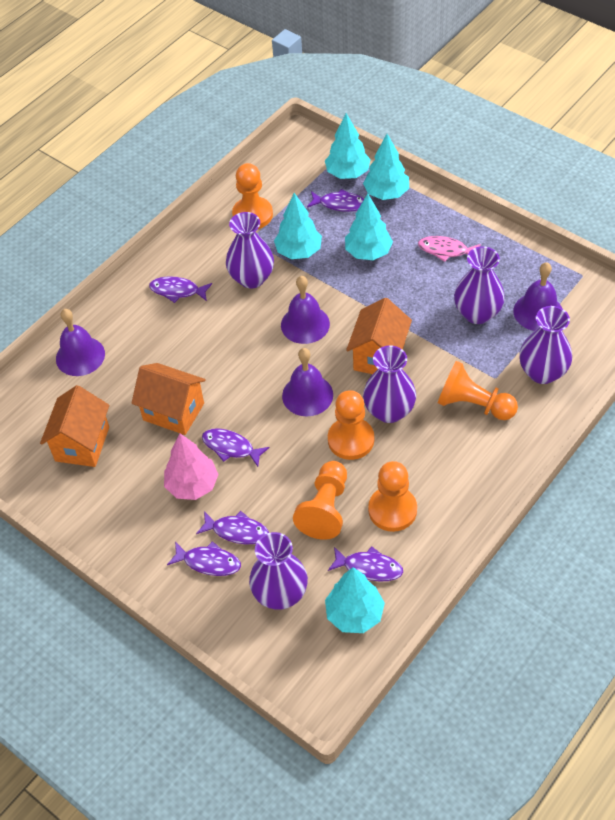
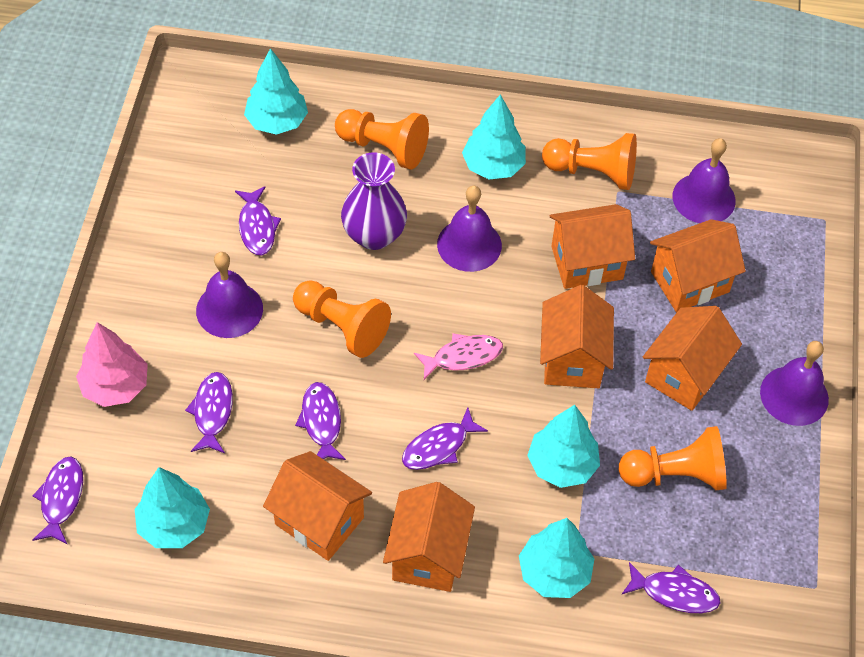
orange house: 3 -> 6
orange pawn: 5 -> 4
purple vase: 5 -> 1

